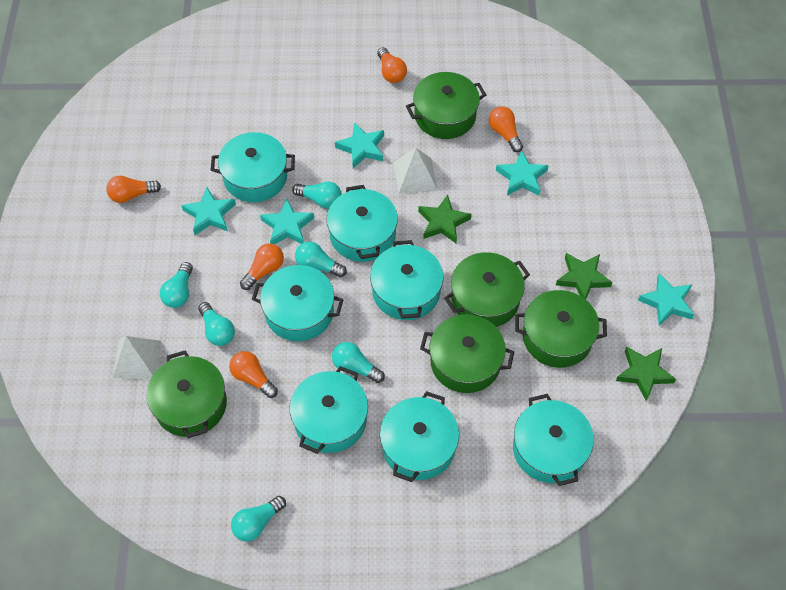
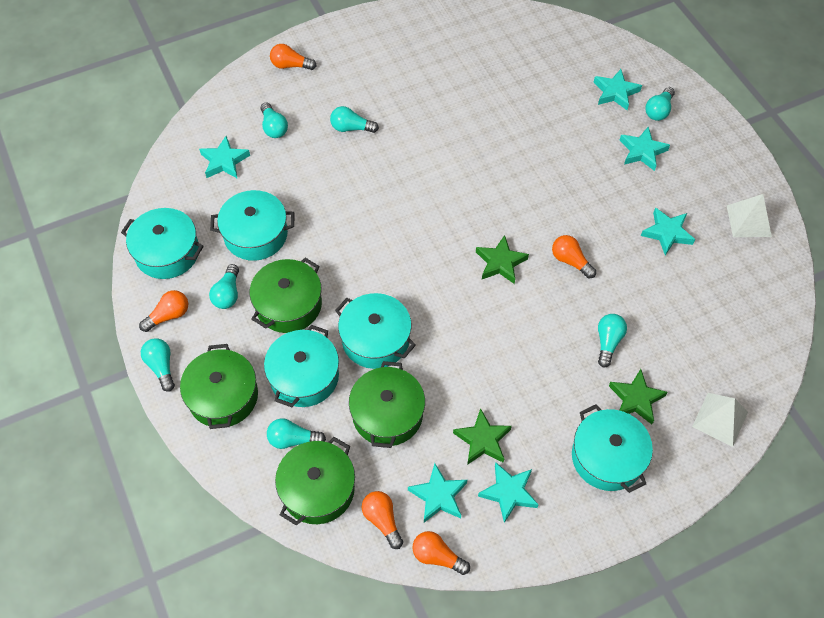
green pot: 5 -> 4
turquoise light bulb: 6 -> 7
turquoise pot: 7 -> 5
turquoise star: 5 -> 6

